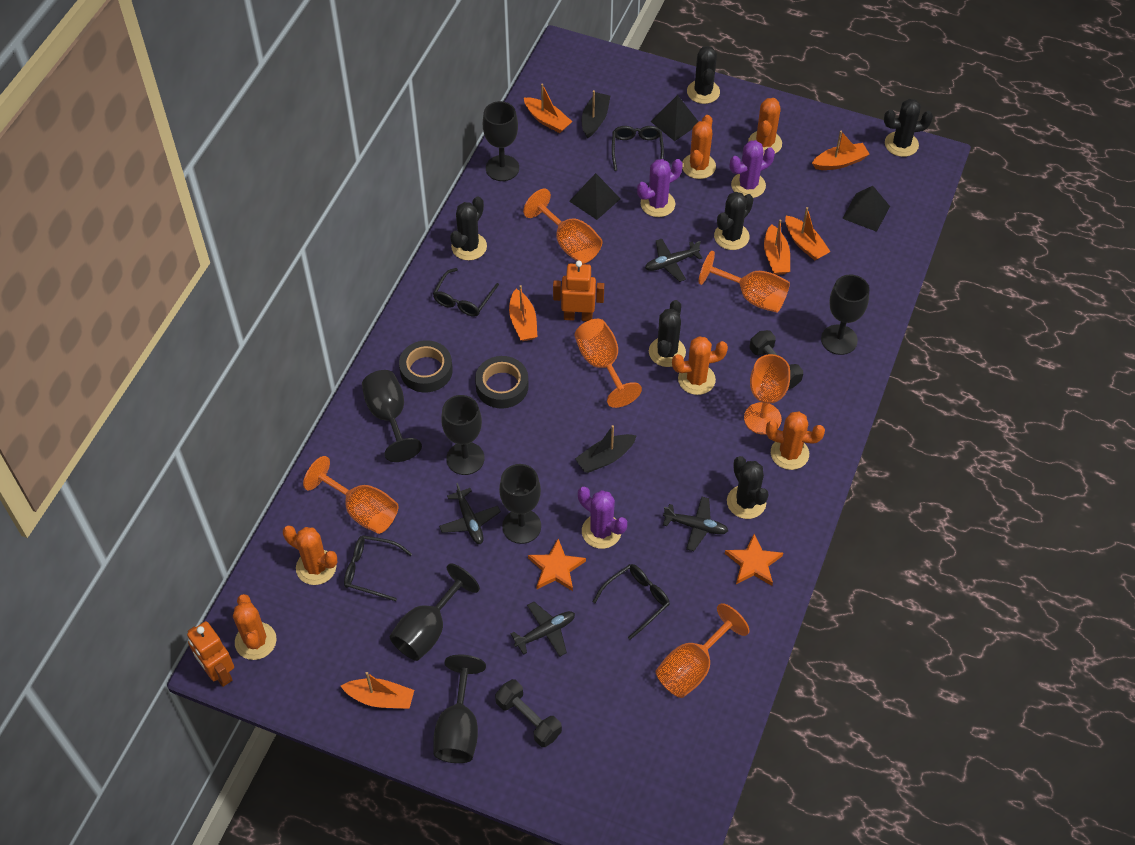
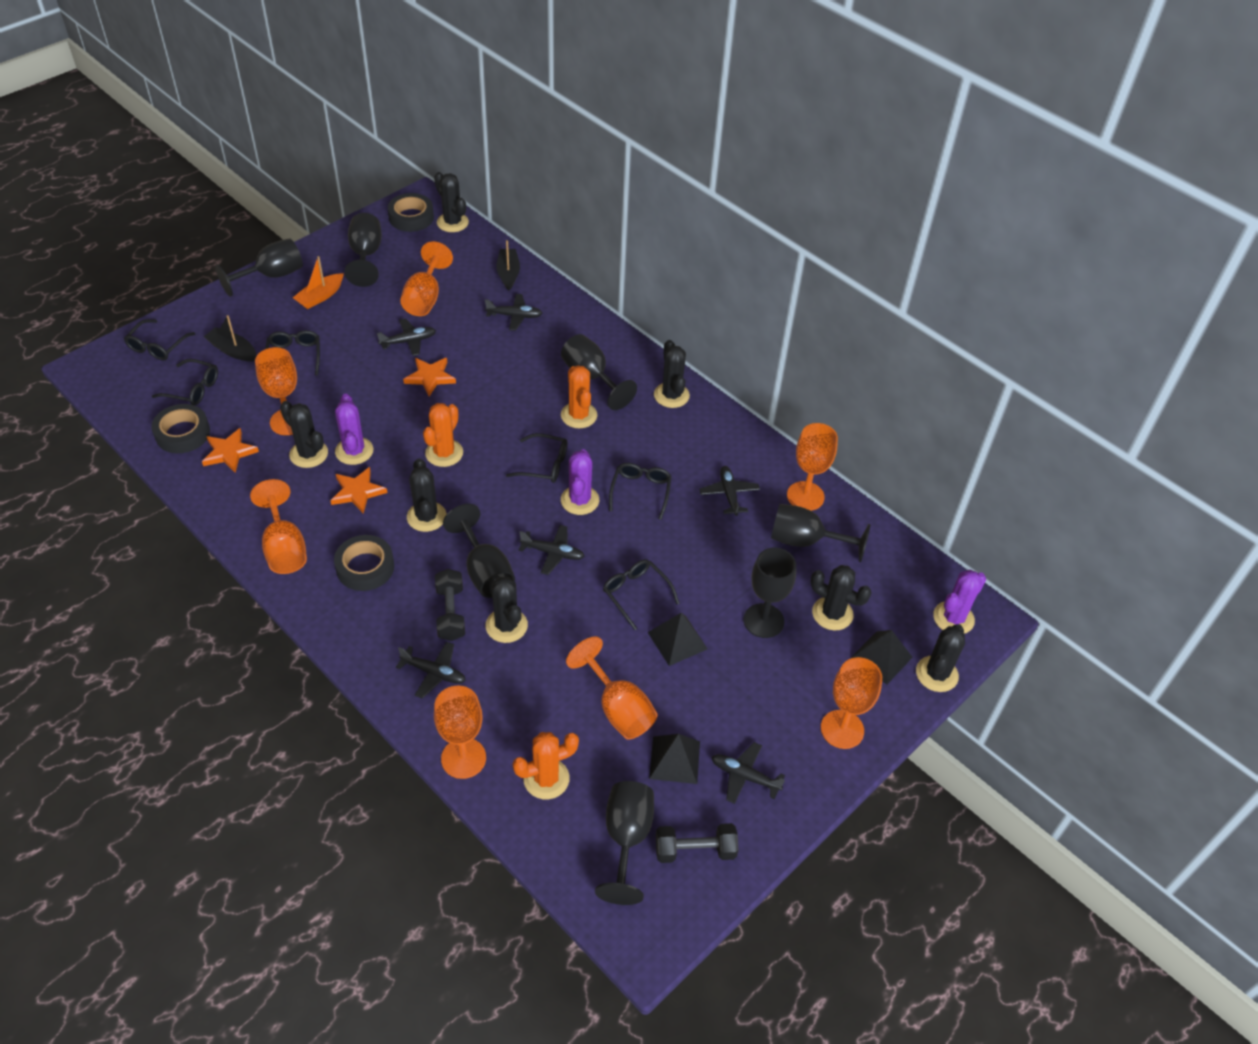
black cactus: 6 -> 7
black glasses: 4 -> 6
black plane: 4 -> 6
black tape: 2 -> 3
orange boat: 6 -> 1
orange cactus: 6 -> 3
orange goblet: 6 -> 7
orange robot: 2 -> 0
orange star: 2 -> 3

